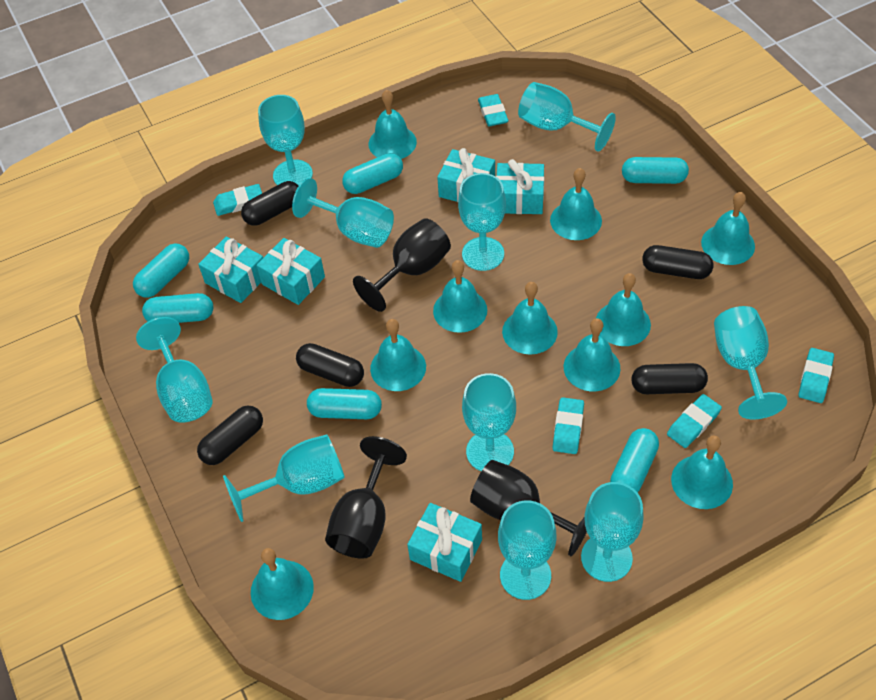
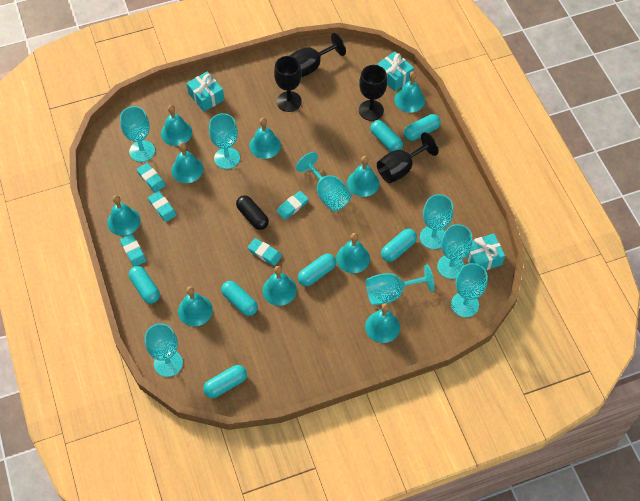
black capsule: 5 -> 1
black goblet: 3 -> 4
turquoise capsule: 6 -> 7
turquoise gift: 5 -> 3
turquoise goblet: 10 -> 8

